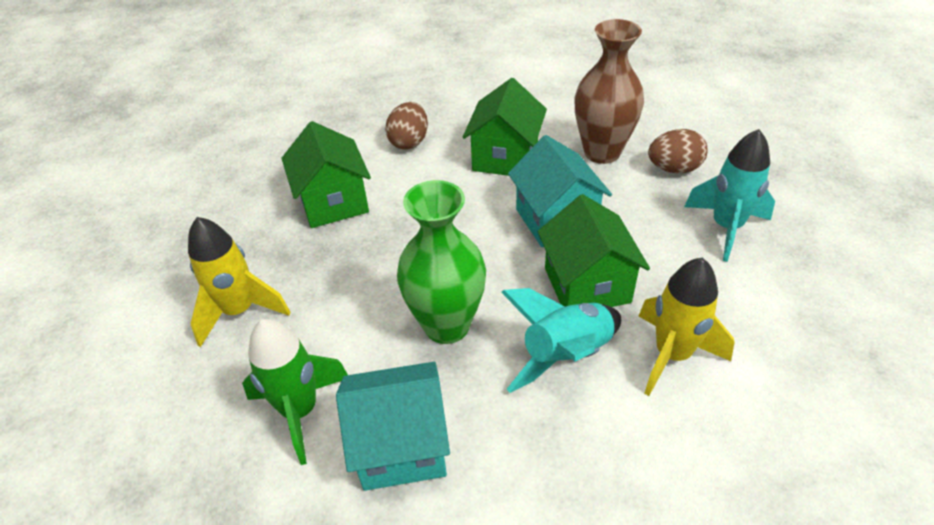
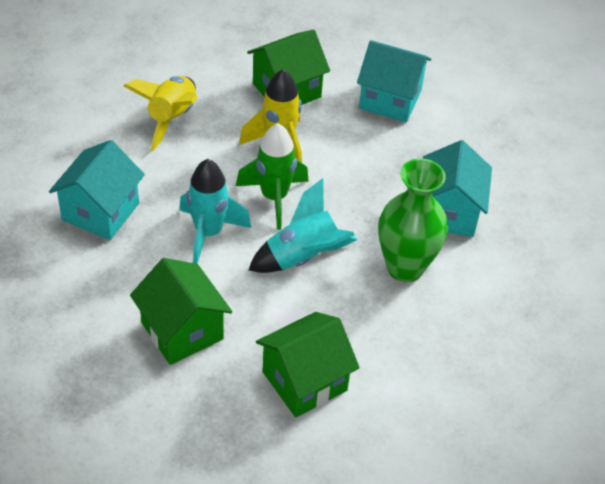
brown egg: 2 -> 0
brown vase: 1 -> 0
turquoise house: 2 -> 3

